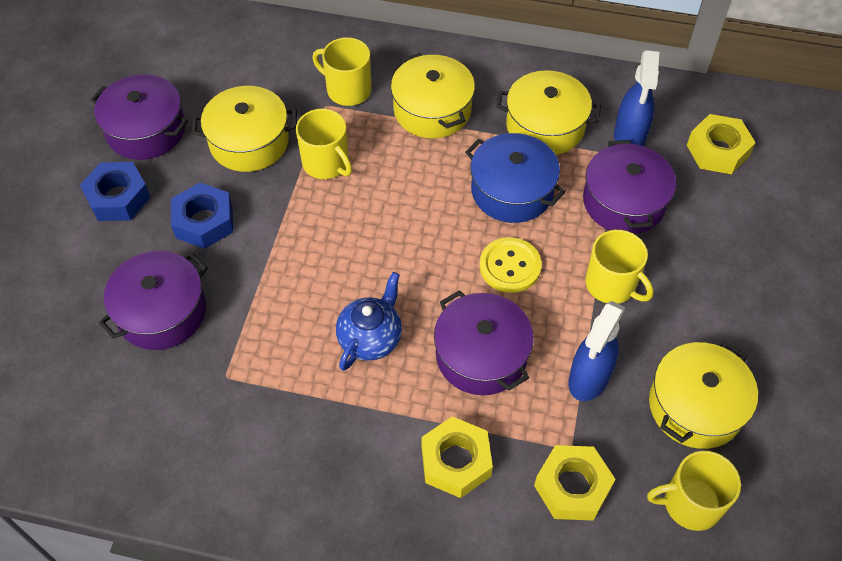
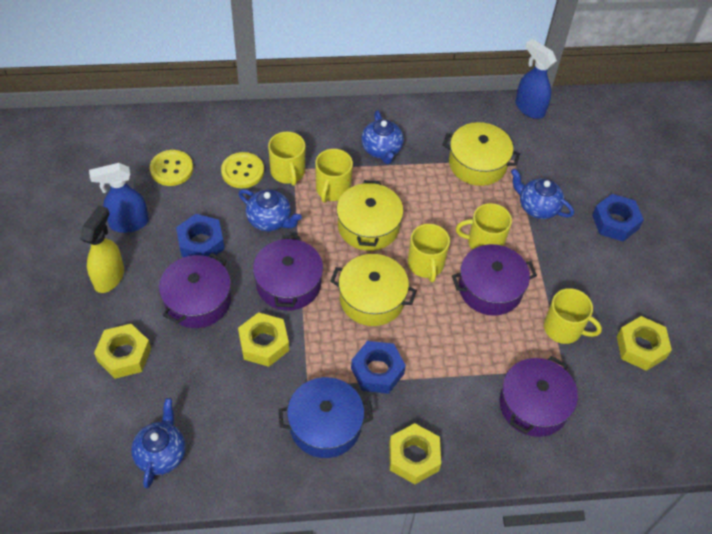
blue nut: 2 -> 3
blue teapot: 1 -> 4
yellow button: 1 -> 2
yellow mug: 4 -> 5
yellow nut: 3 -> 4
yellow pot: 4 -> 3
yellow spray bottle: 0 -> 1

